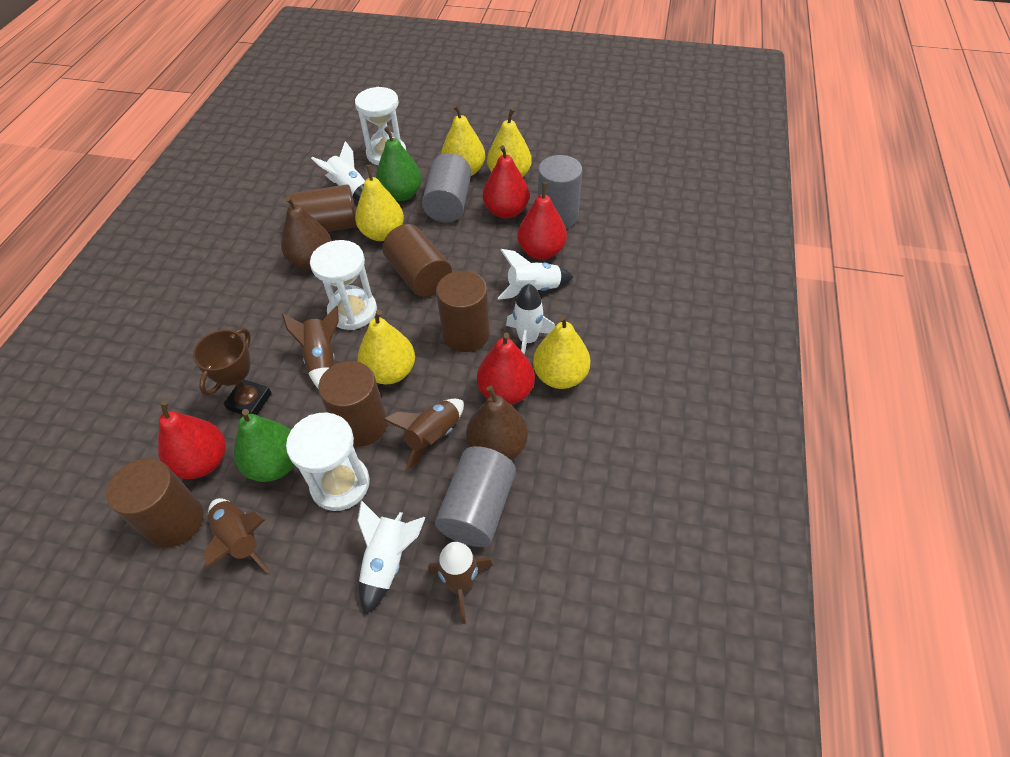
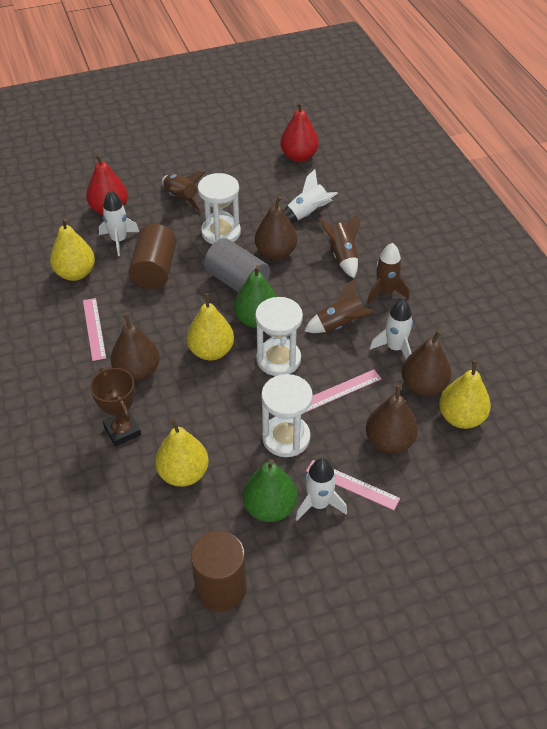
brown cylinder: 5 -> 2
brown pear: 2 -> 4
grey cylinder: 3 -> 1
pink ruler: 0 -> 3
red pear: 4 -> 2
yellow pear: 5 -> 4

